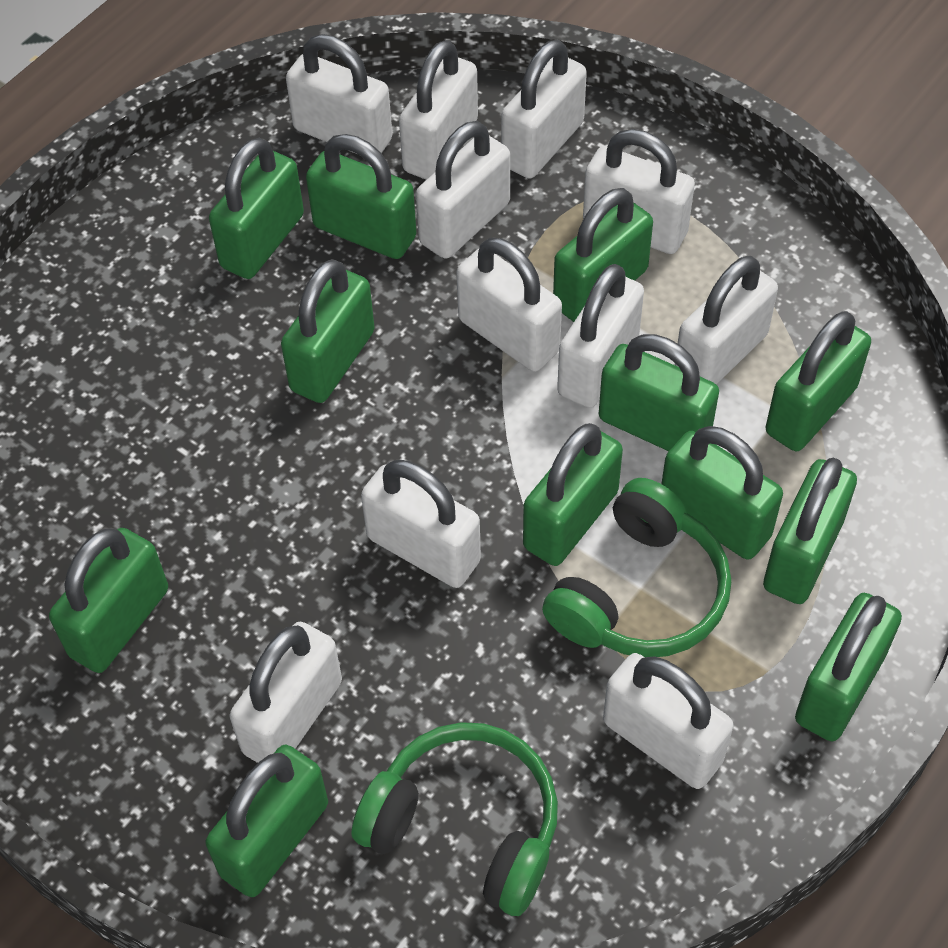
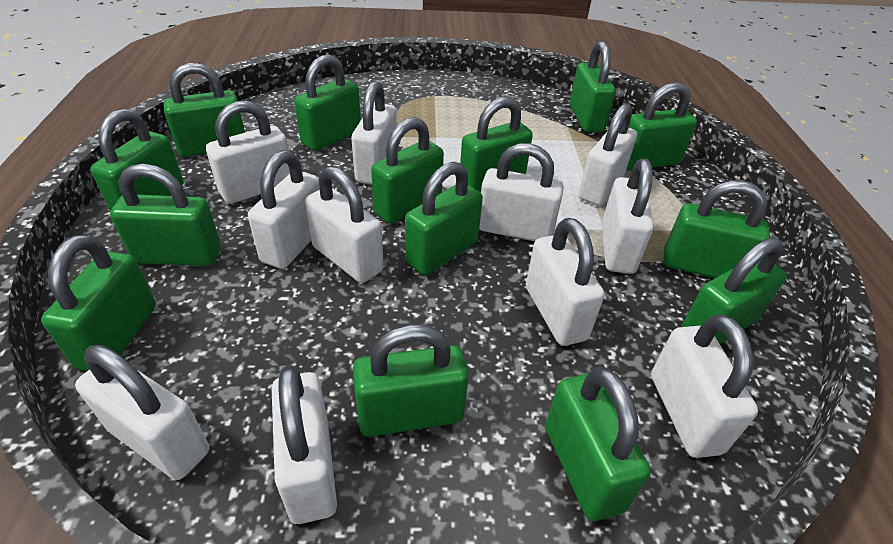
green headphones: 2 -> 0
green padlock: 12 -> 14

